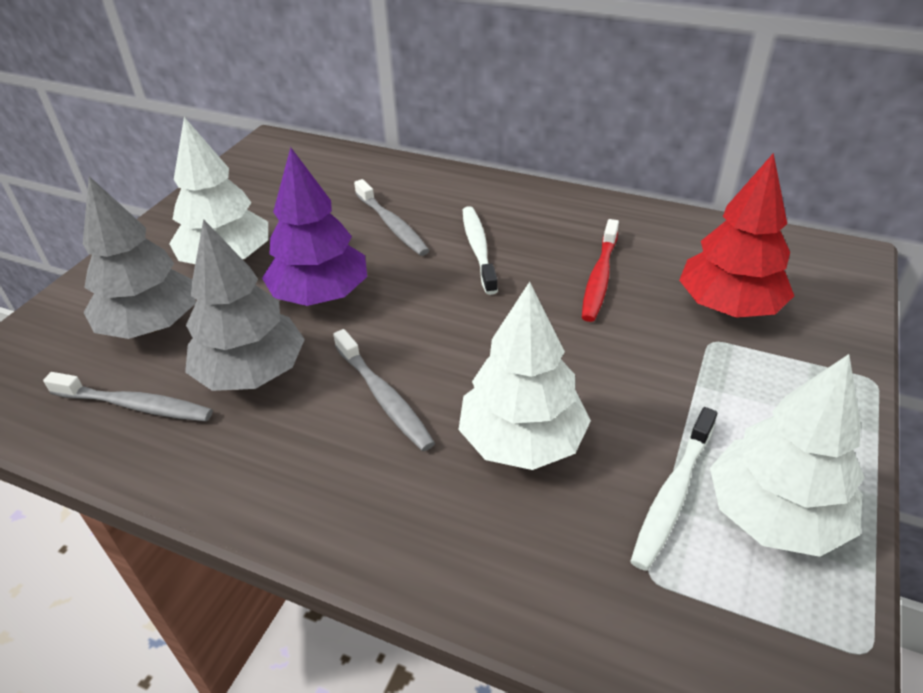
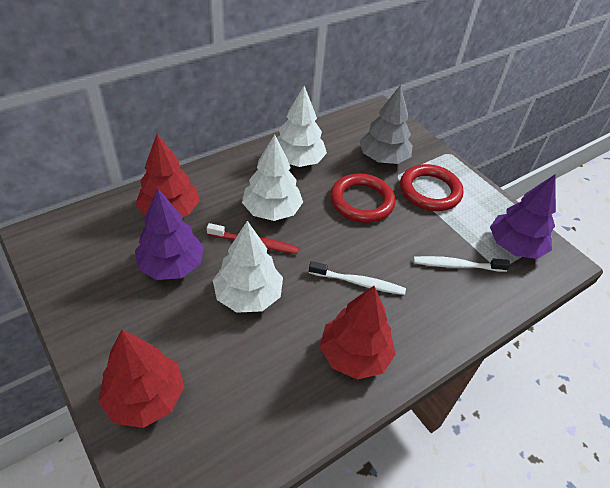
grey toothbrush: 3 -> 0
grey tree: 2 -> 1
purple tree: 1 -> 2
red ring: 0 -> 2
red tree: 1 -> 3

